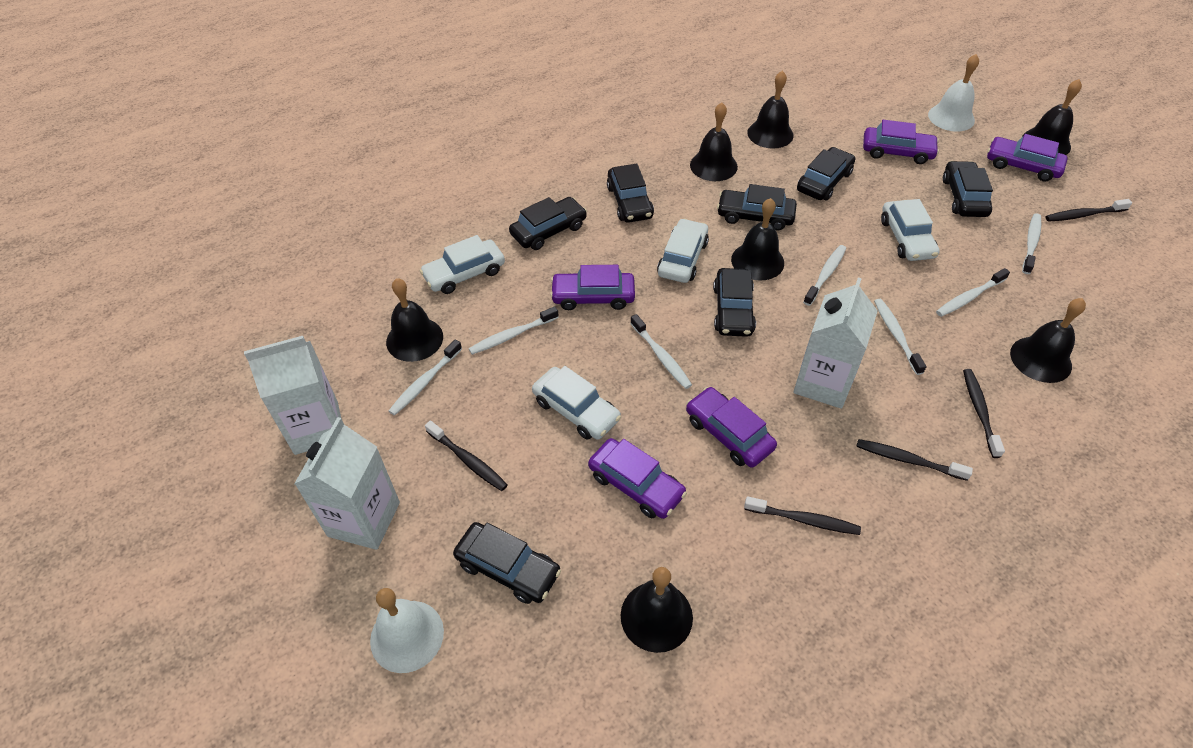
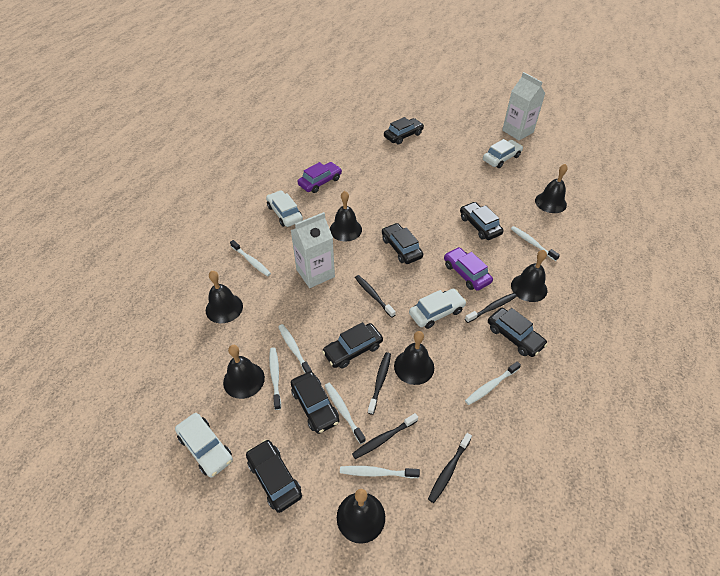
purple car: 5 -> 2
white bell: 2 -> 0
white carton: 3 -> 2

